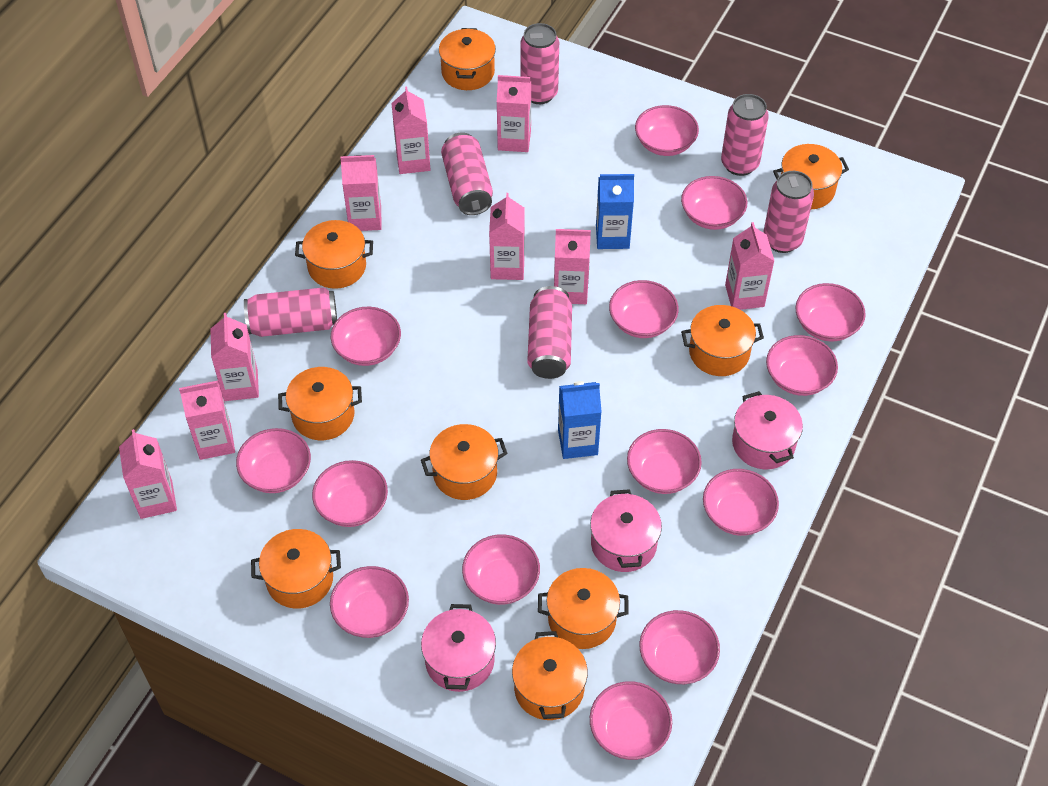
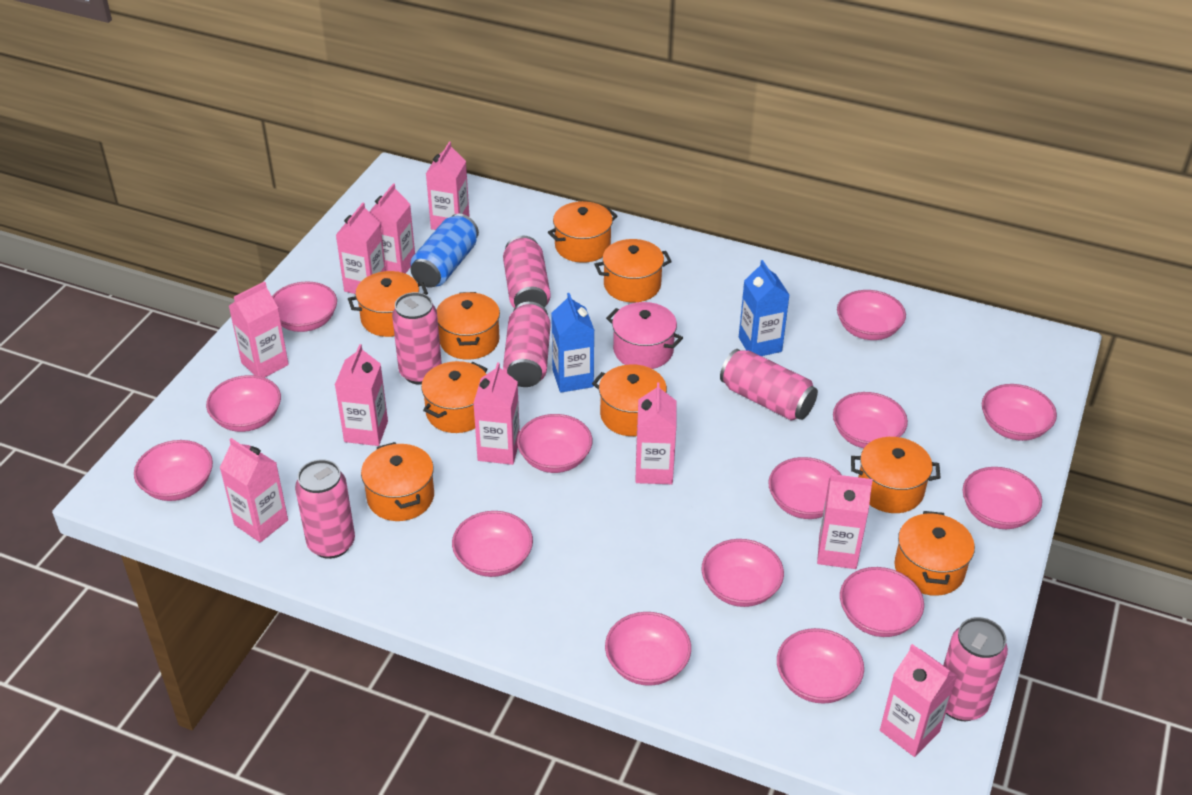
blue can: 0 -> 1
pink carton: 9 -> 10
pink pot: 3 -> 1

